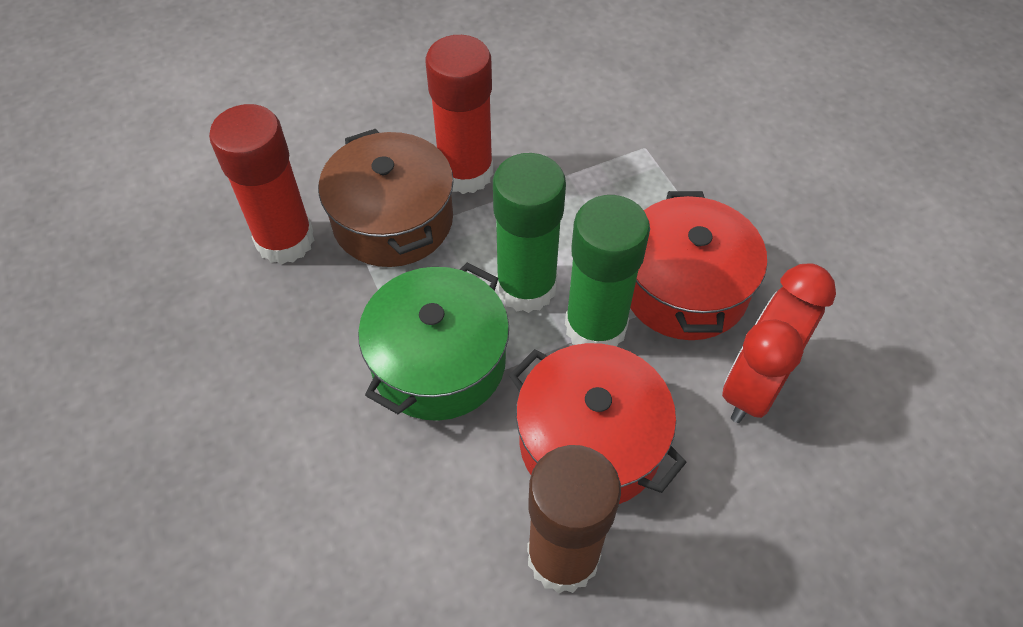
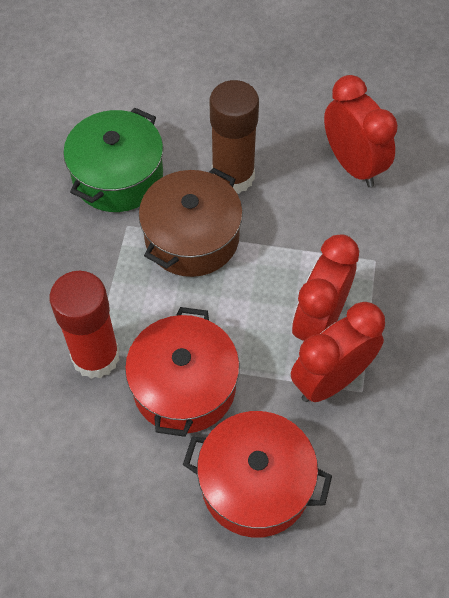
green glue stick: 2 -> 0
red clock: 1 -> 3
red glue stick: 2 -> 1

